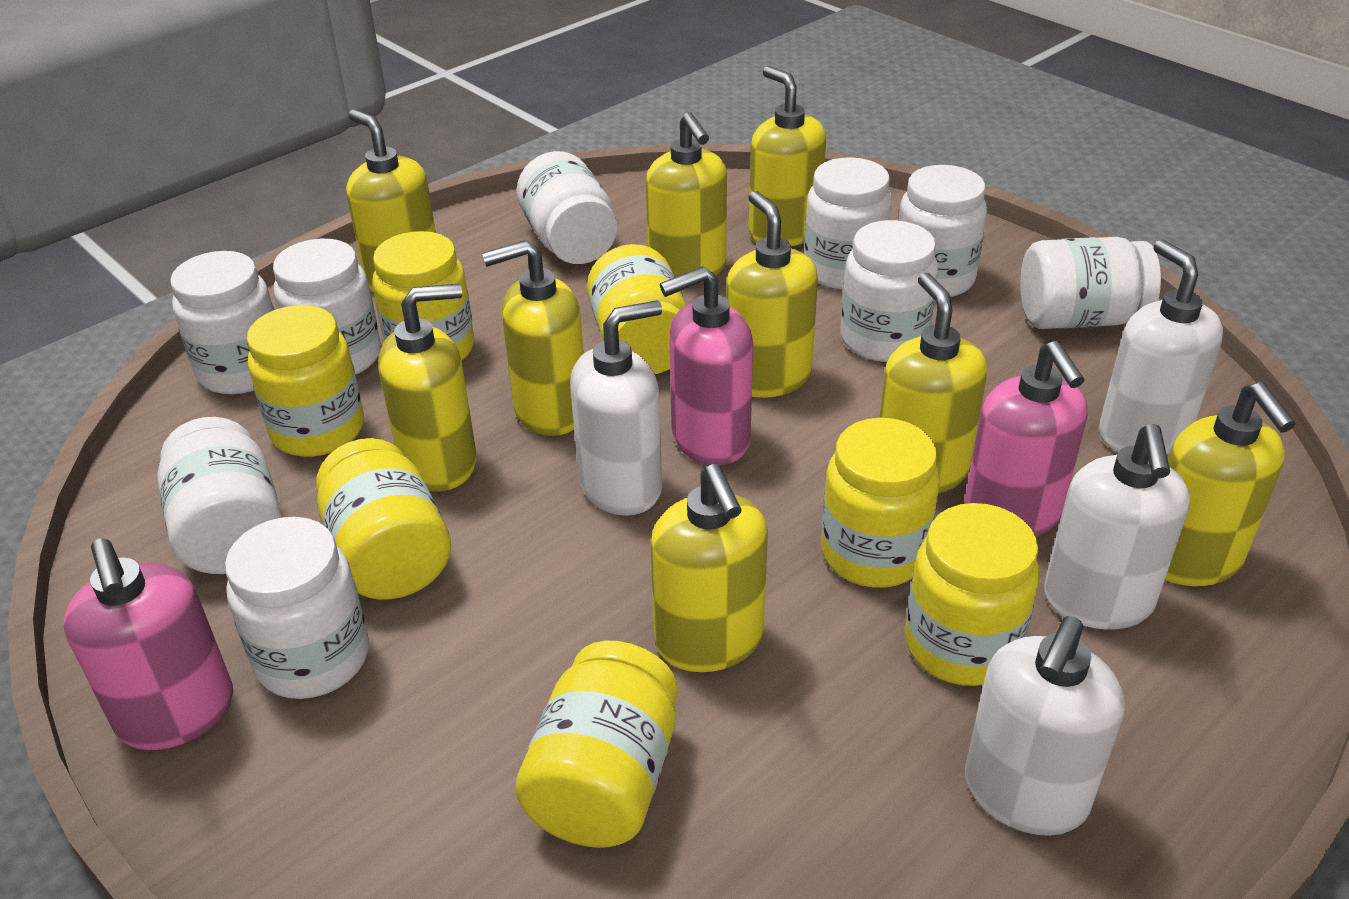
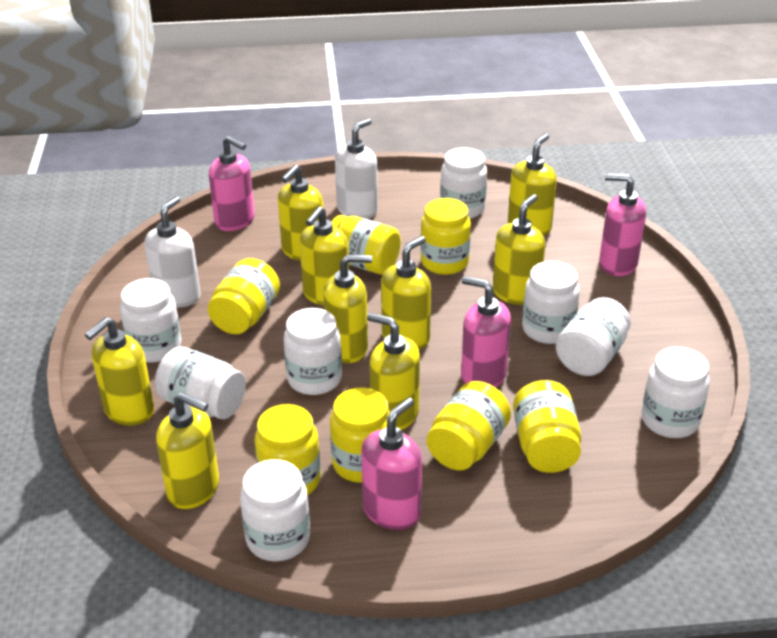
pink soap dispenser: 3 -> 4
white jar: 9 -> 8
white soap dispenser: 4 -> 2

